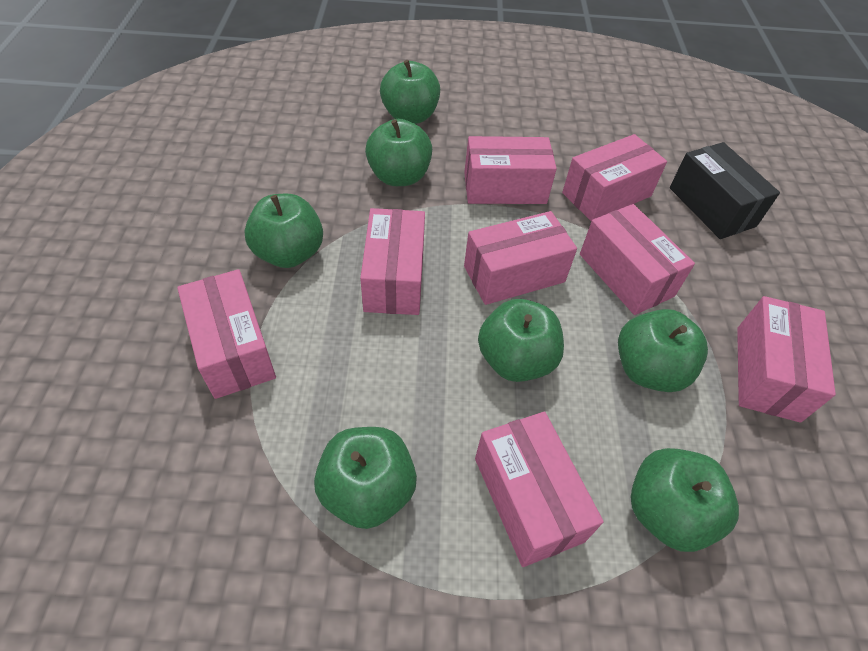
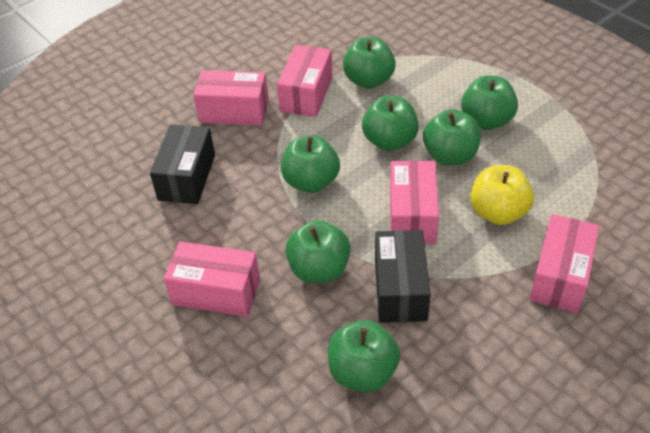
black box: 1 -> 2
pink box: 8 -> 5
yellow apple: 0 -> 1

